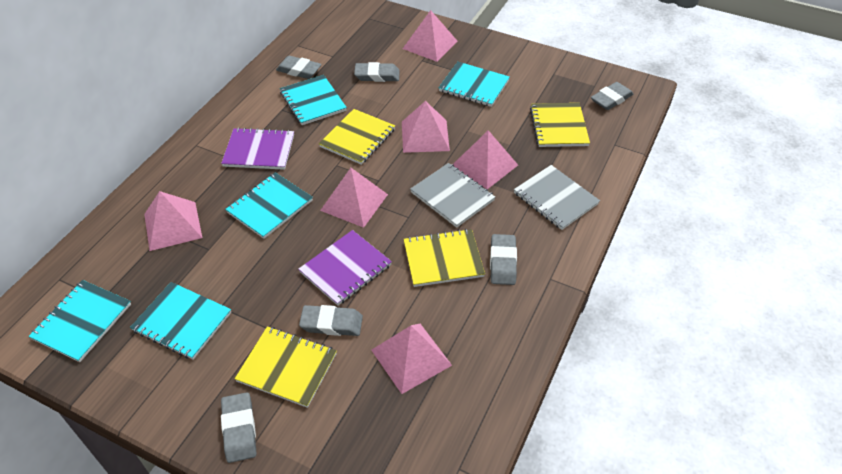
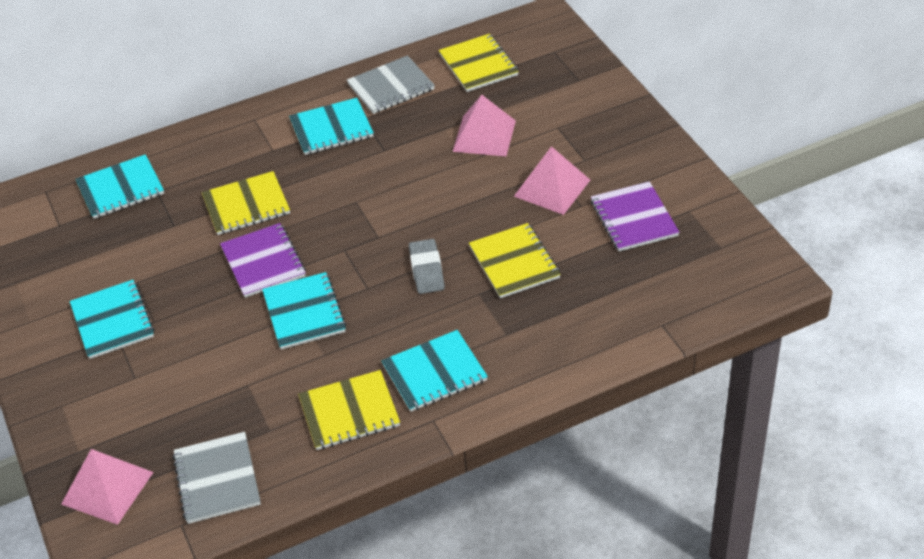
grey eraser: 6 -> 1
pink pyramid: 6 -> 3

